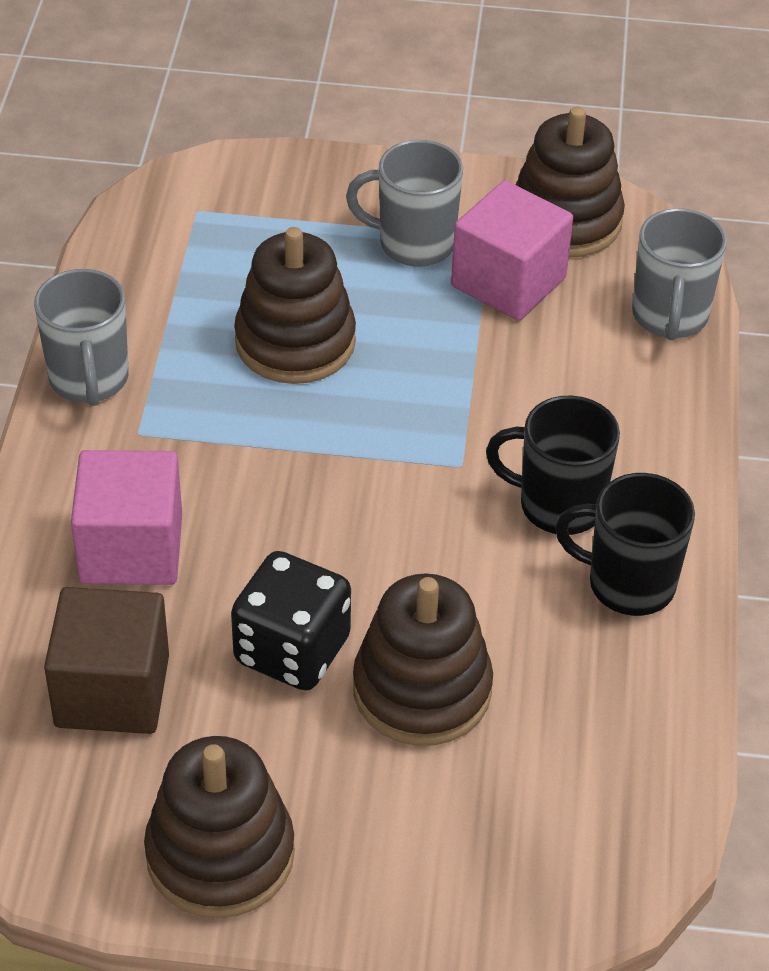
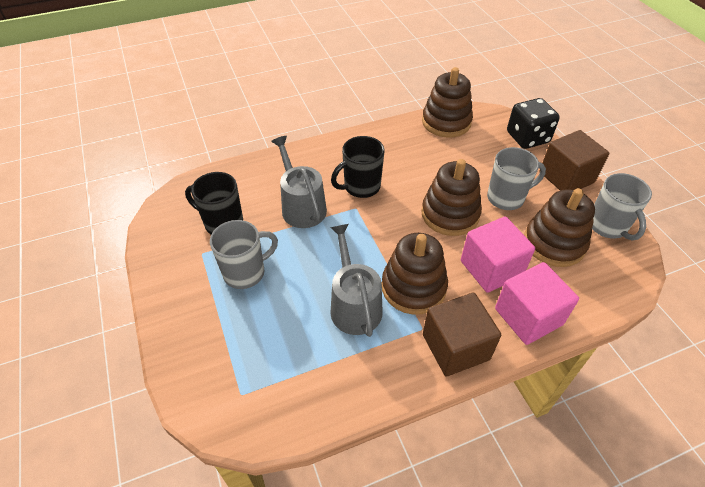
brown cube: 1 -> 2
grey watering can: 0 -> 2

